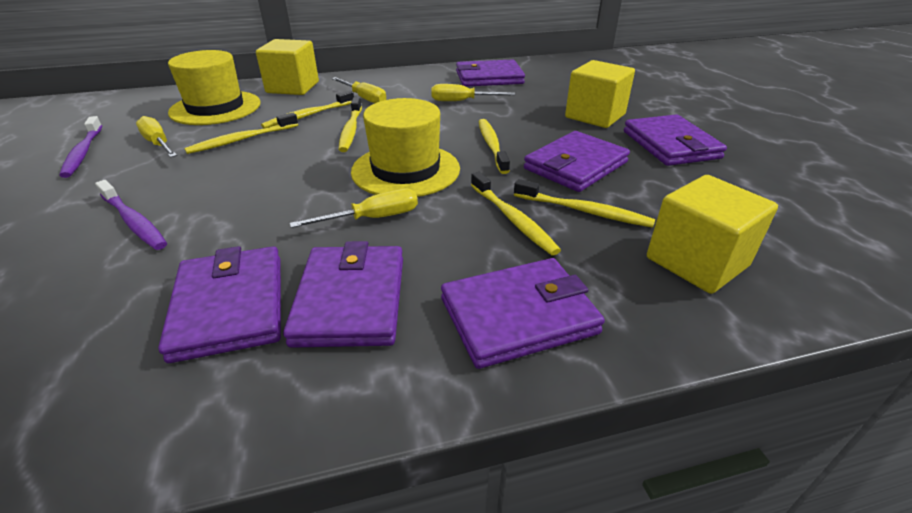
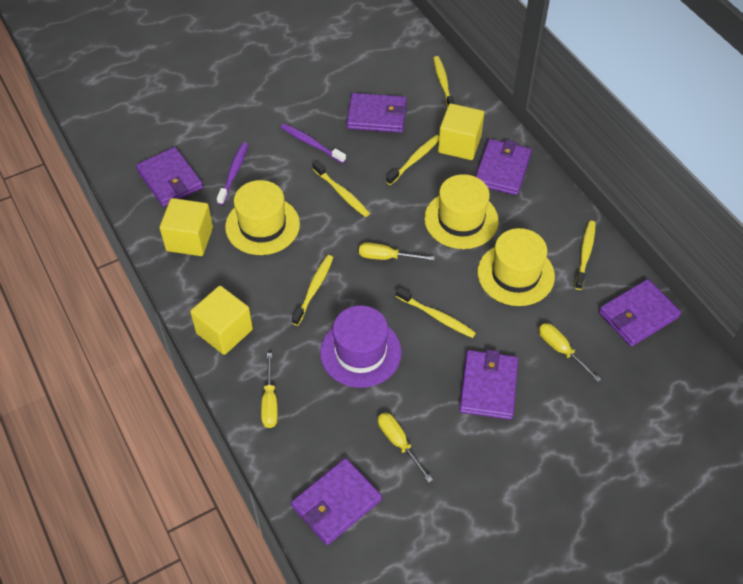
purple hat: 0 -> 1
yellow hat: 2 -> 3

